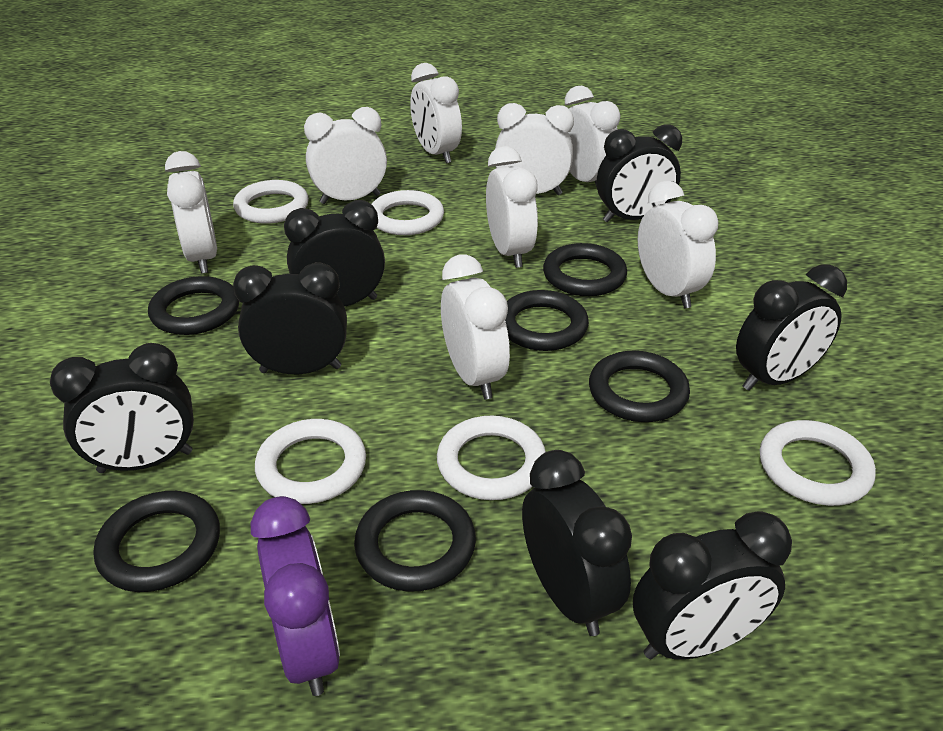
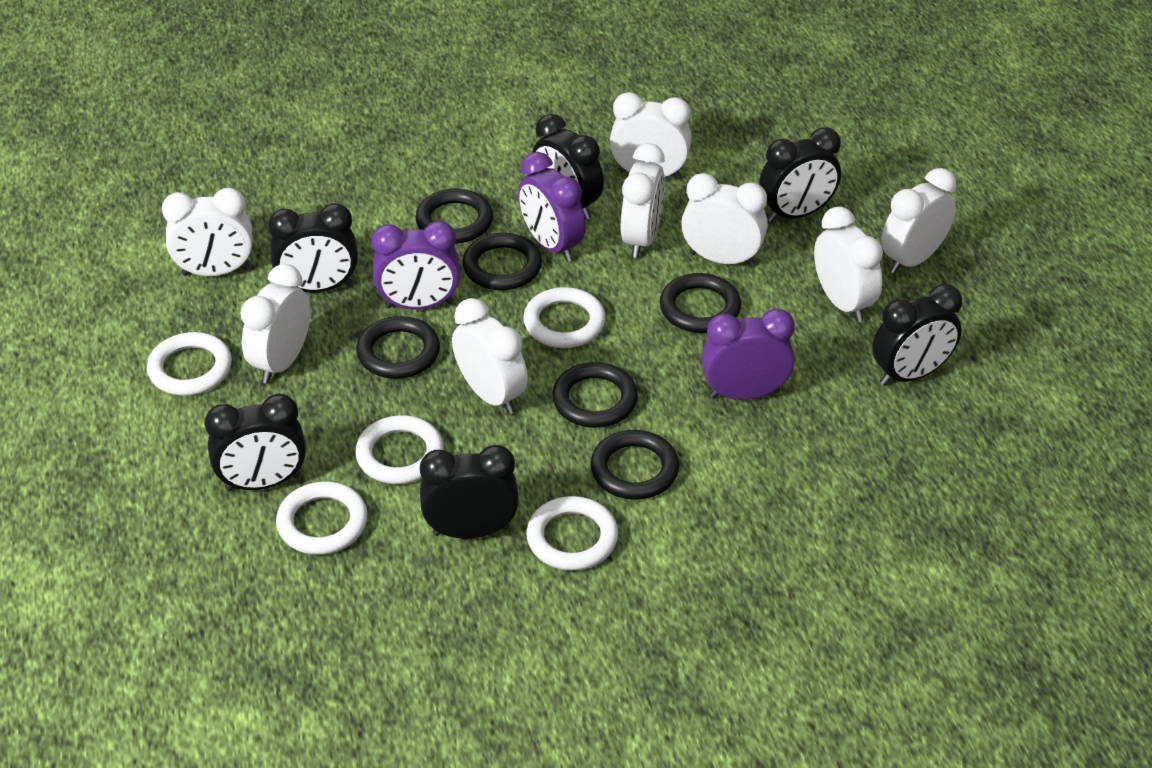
black clock: 7 -> 6
purple clock: 1 -> 3

